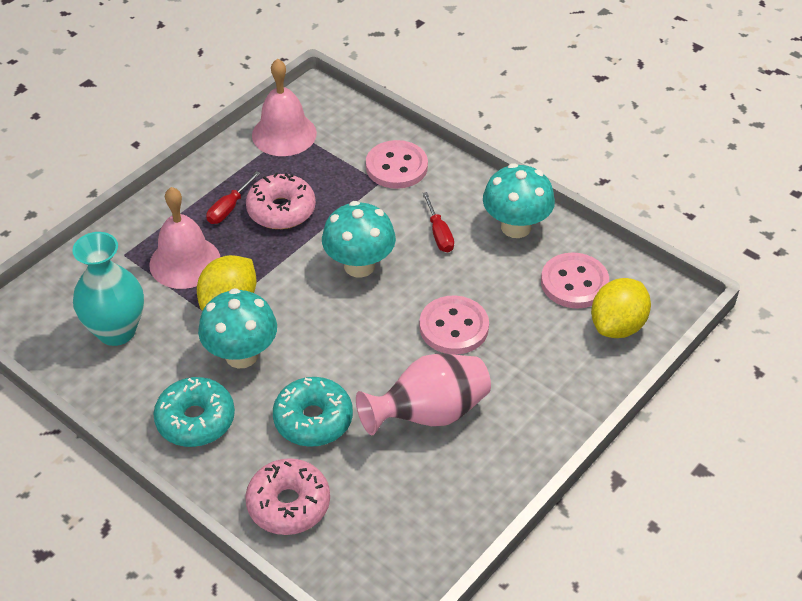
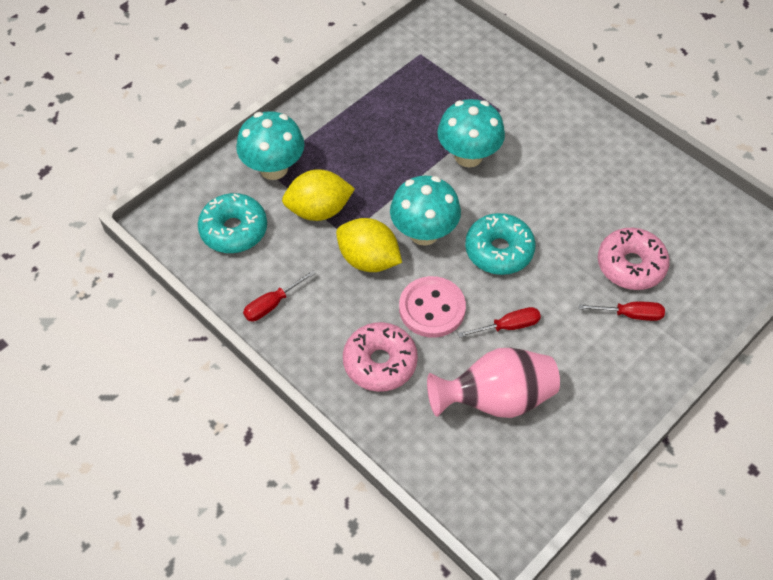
pink bell: 2 -> 0
pink button: 3 -> 1
red screwdriver: 2 -> 3
turquoise vase: 1 -> 0

